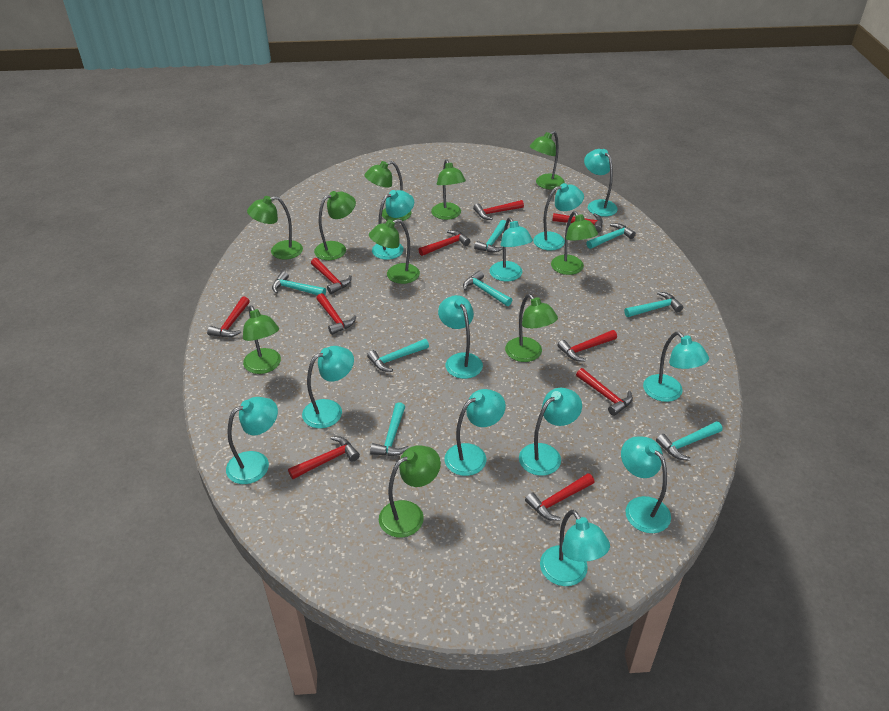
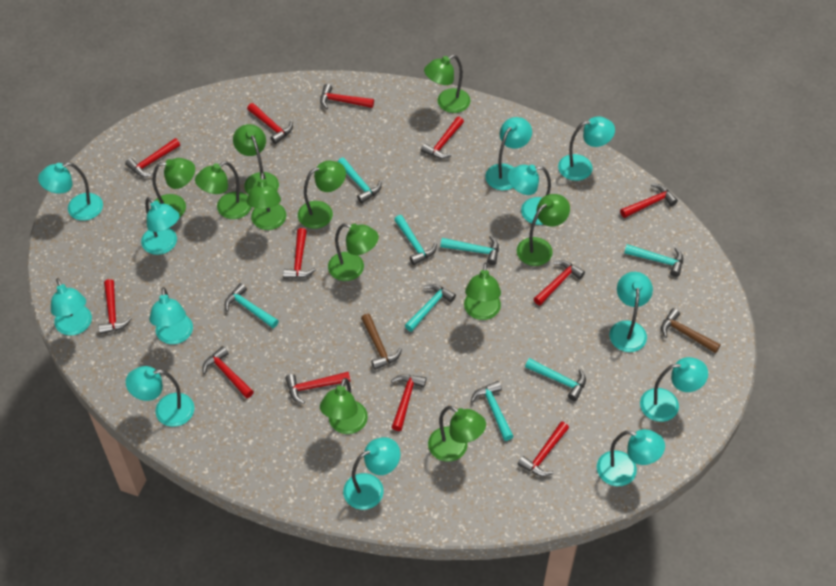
brown hammer: 0 -> 2
green lamp: 10 -> 11
red hammer: 10 -> 12

